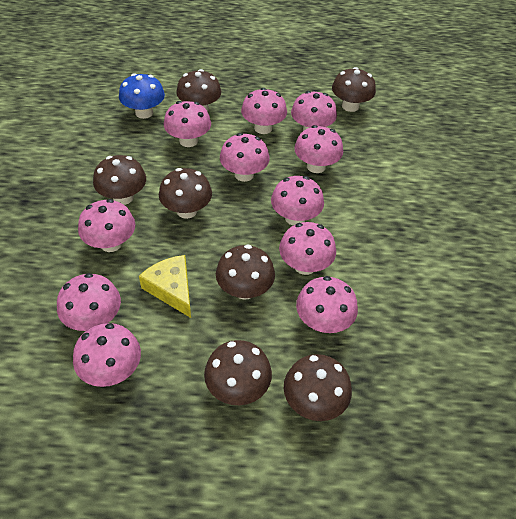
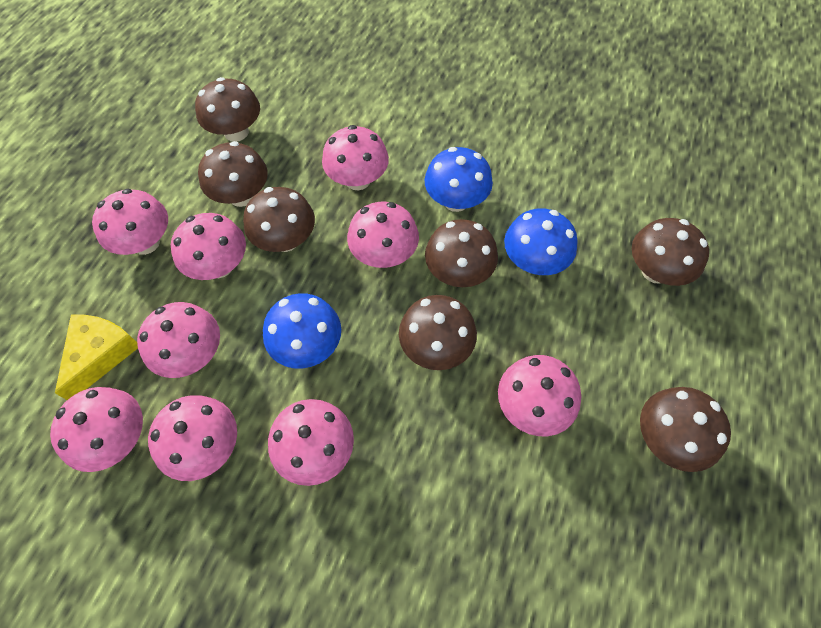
blue mushroom: 1 -> 3
pink mushroom: 11 -> 9

